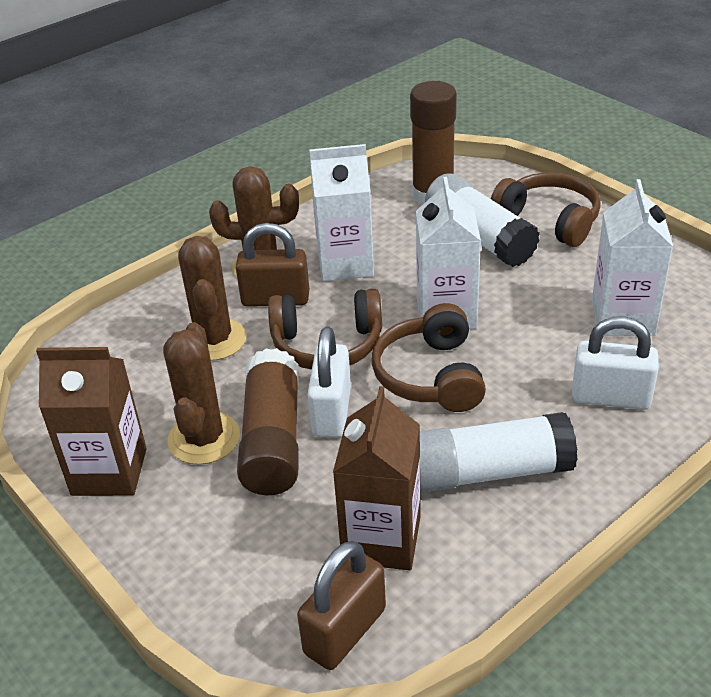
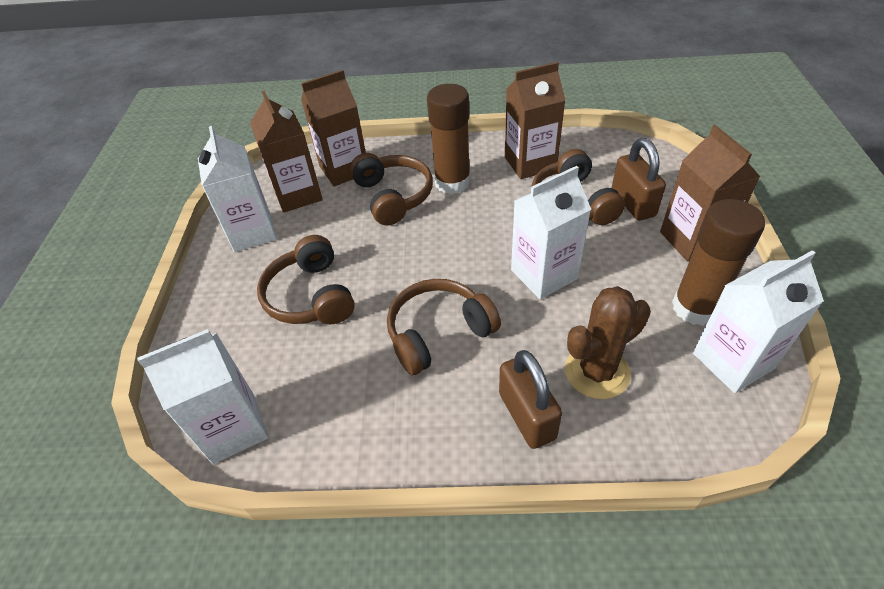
brown cactus: 3 -> 1
brown carton: 2 -> 4
brown headphones: 3 -> 4
white carton: 3 -> 4
white glue stick: 2 -> 0
white padlock: 2 -> 0

